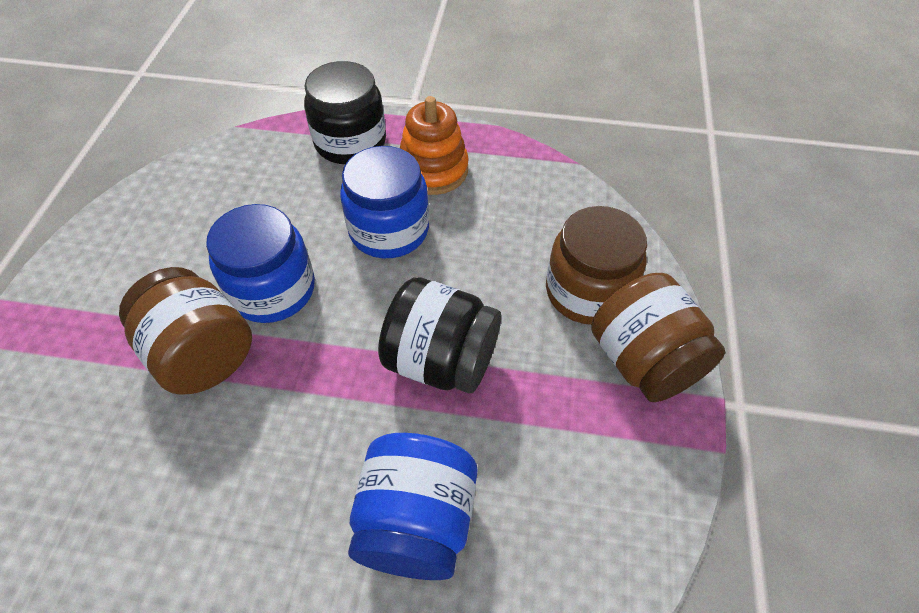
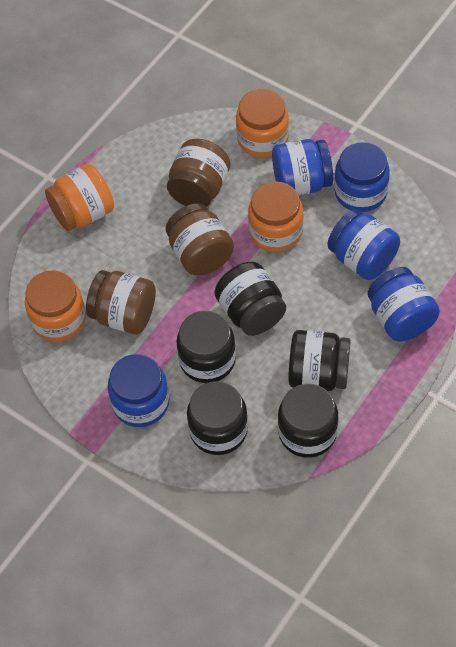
black jar: 2 -> 5
blue jar: 3 -> 5
orange jar: 0 -> 4
orange stacking toy: 1 -> 0

